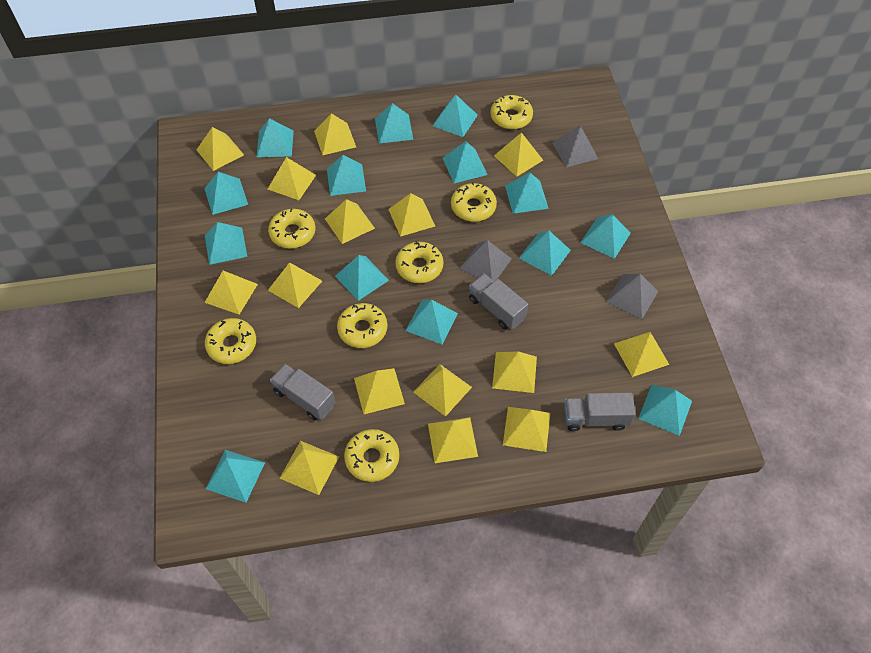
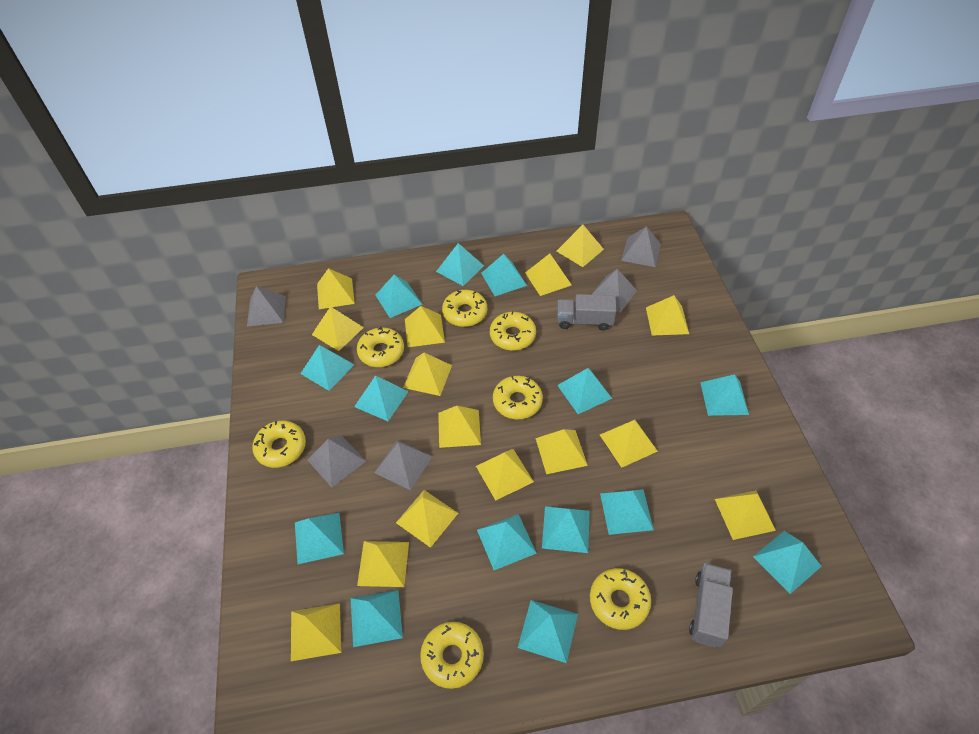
grey pyramid: 3 -> 5
grey truck: 3 -> 2

